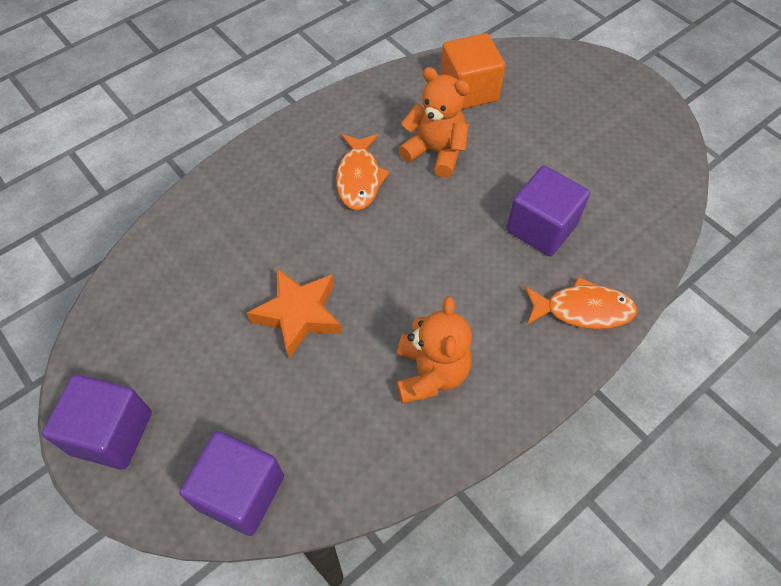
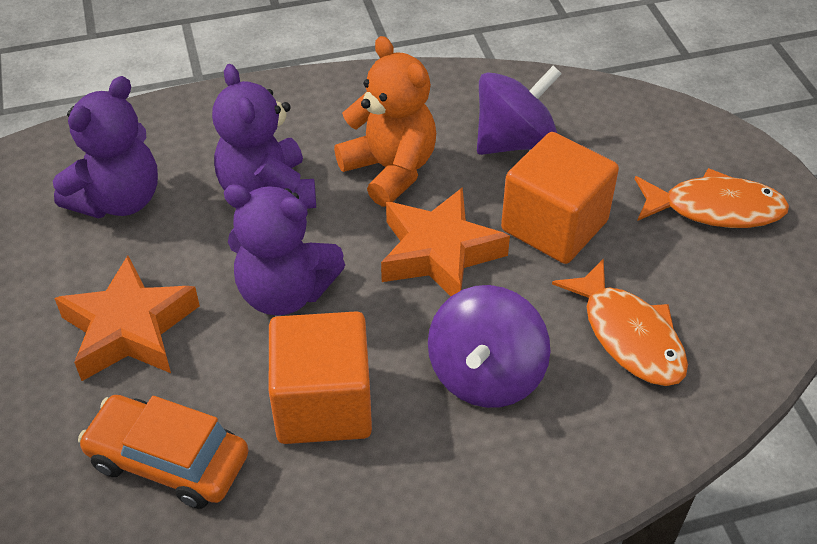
orange car: 0 -> 1
orange cube: 1 -> 2
orange star: 1 -> 2
orange teddy bear: 2 -> 1
purple cube: 3 -> 0
purple spinning top: 0 -> 2
purple teddy bear: 0 -> 3

